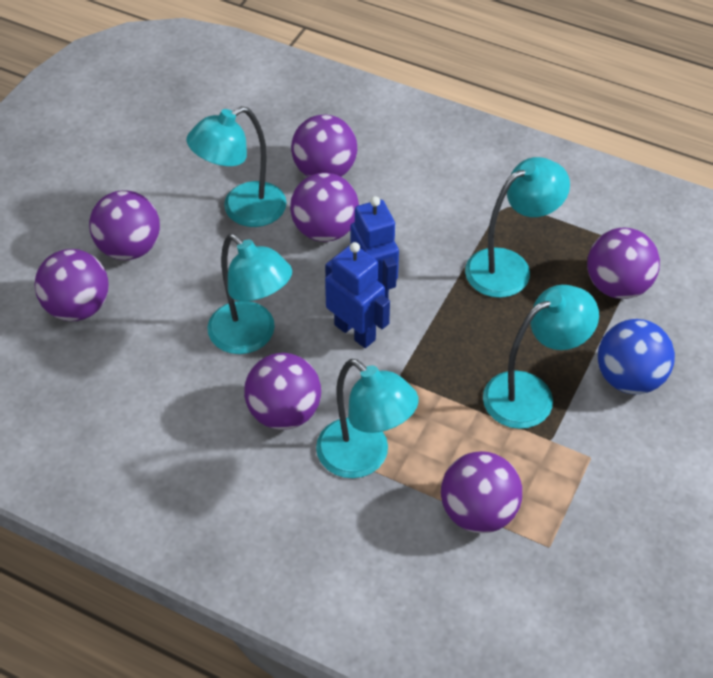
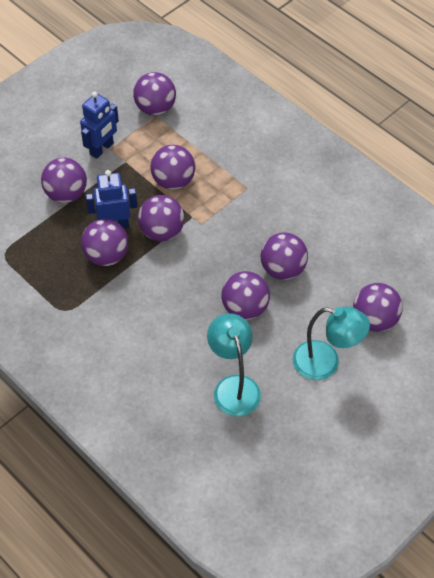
blue ball: 1 -> 0
purple ball: 7 -> 8
turquoise lamp: 5 -> 2

